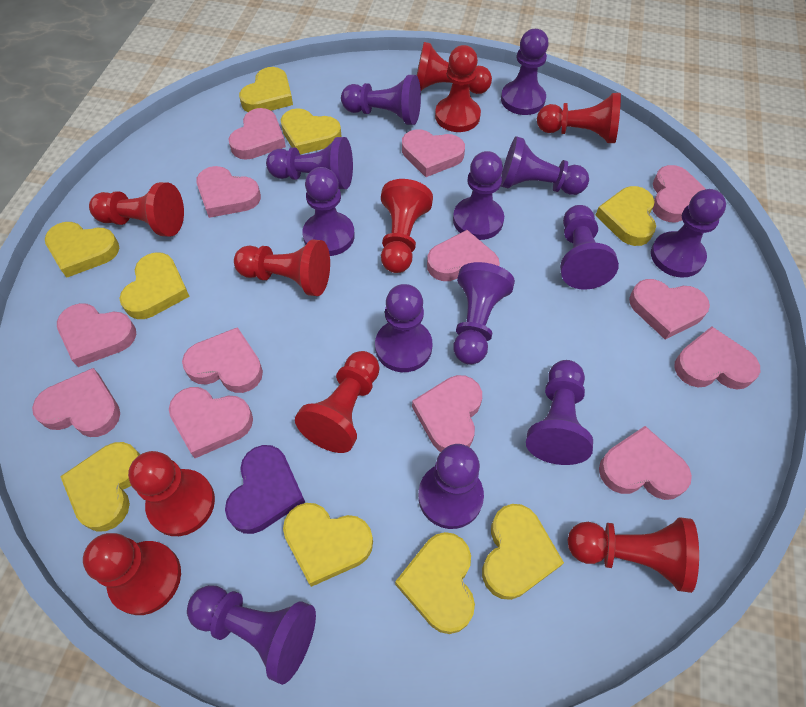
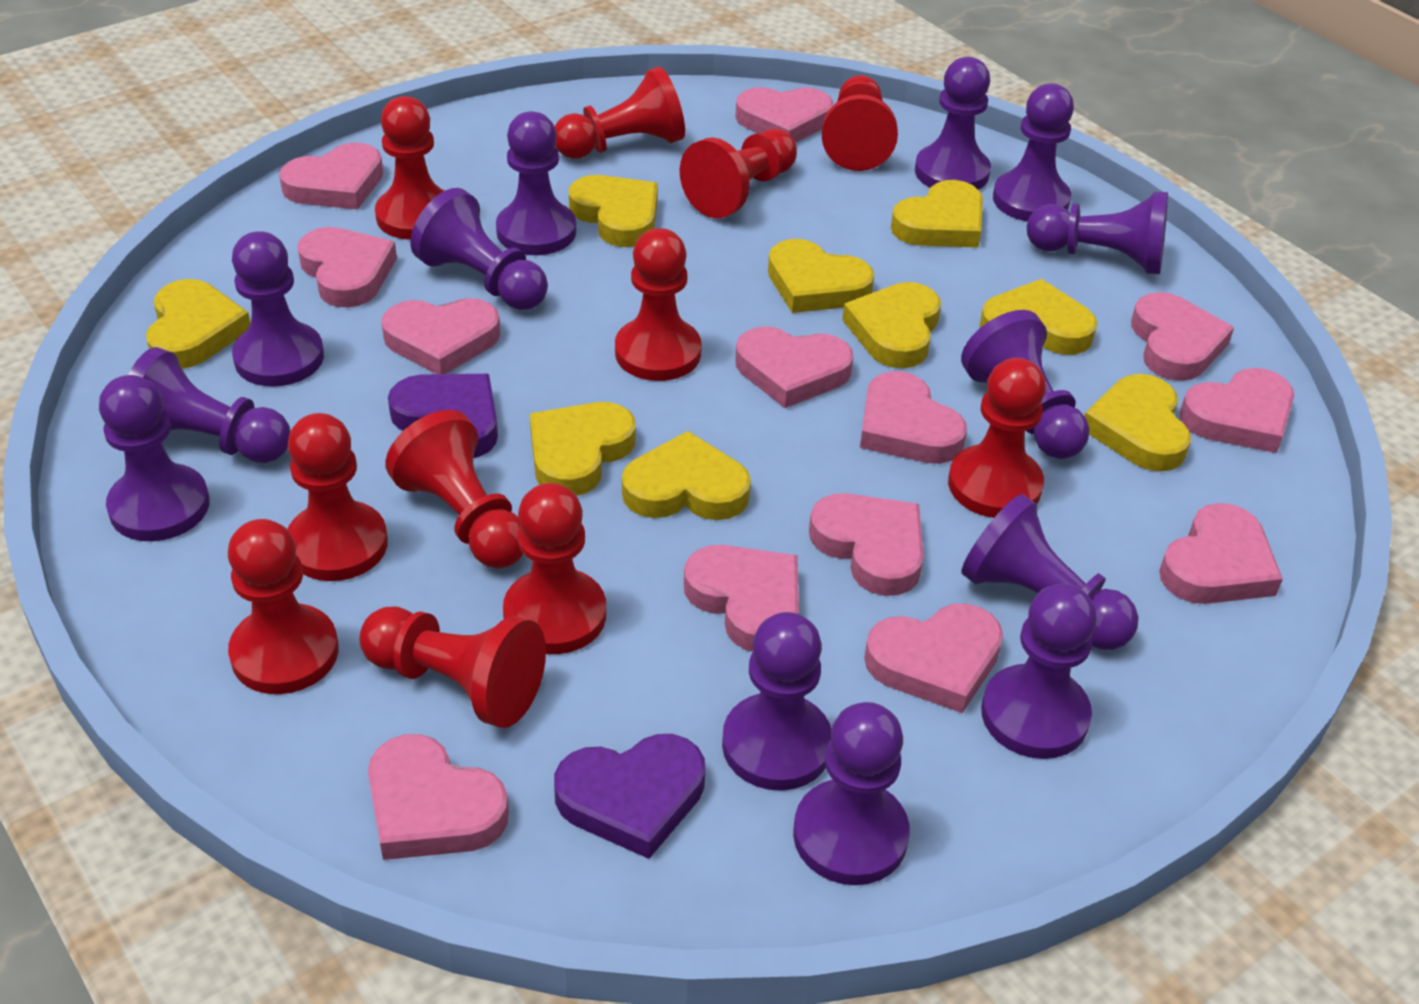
purple heart: 1 -> 2
red pawn: 10 -> 11

